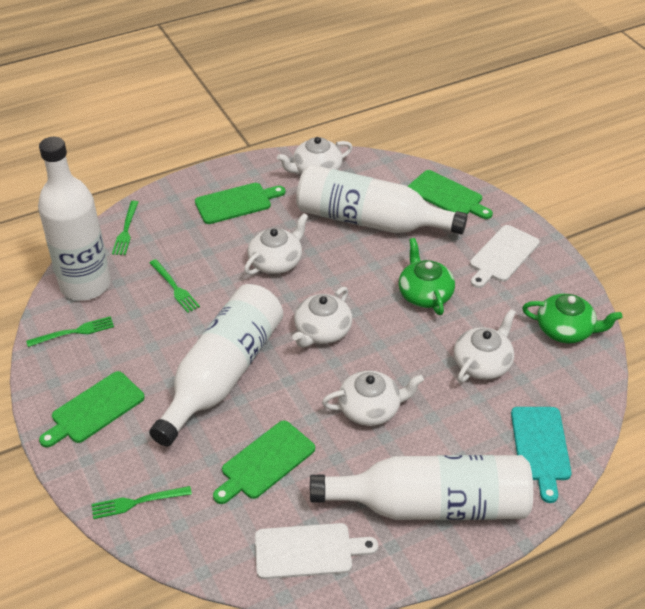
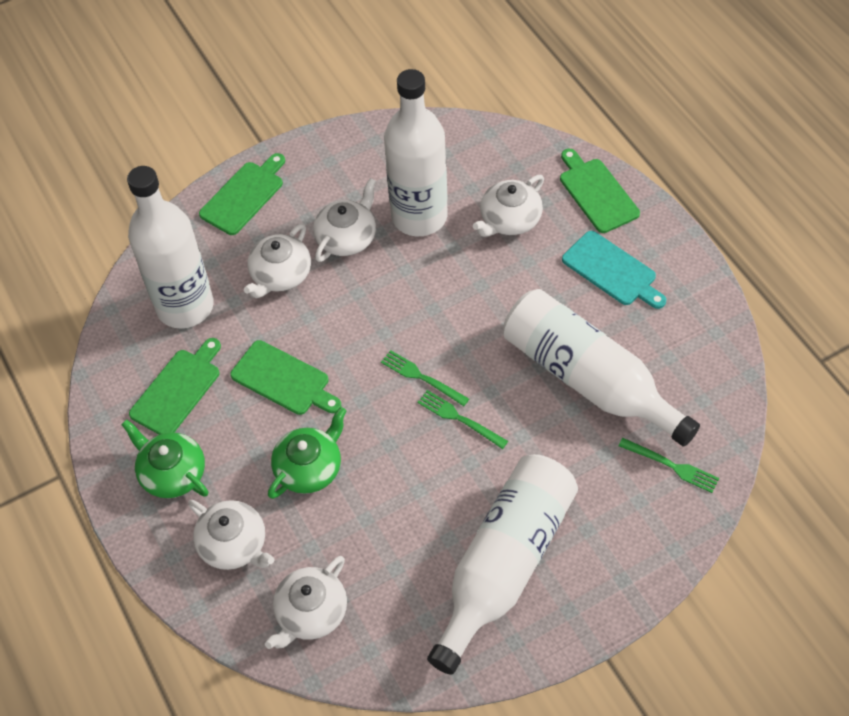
green fork: 4 -> 3
white cutting board: 2 -> 0

